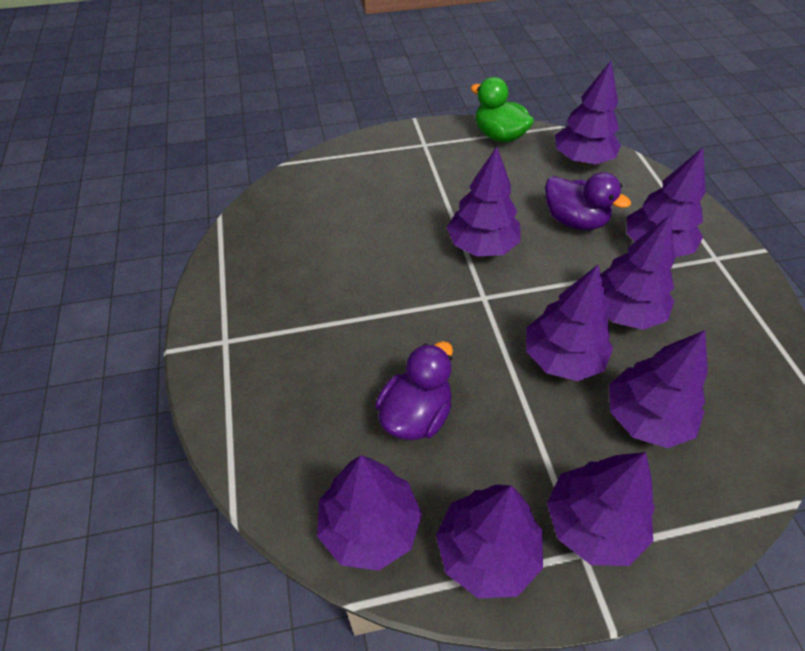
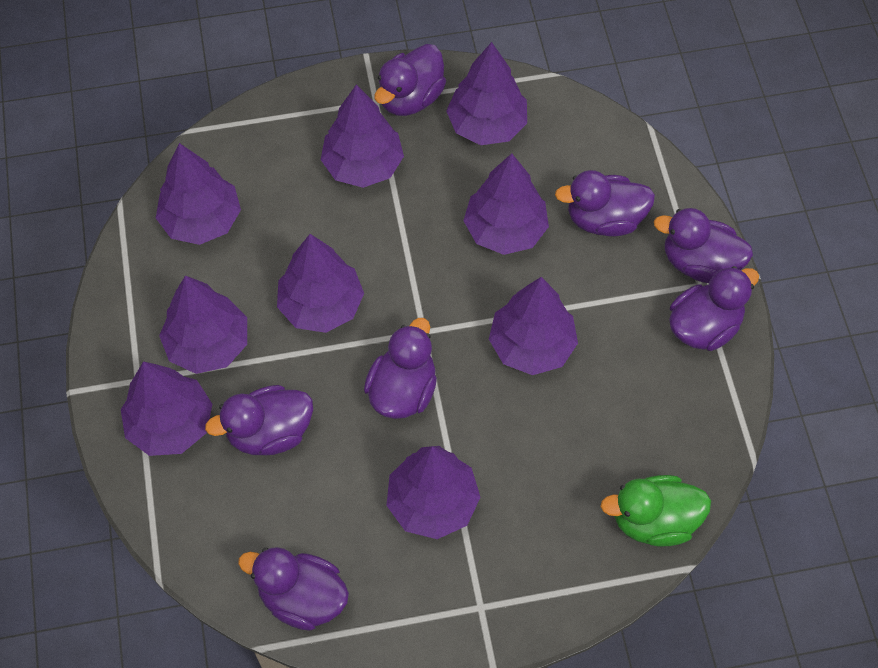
purple duck: 2 -> 7

